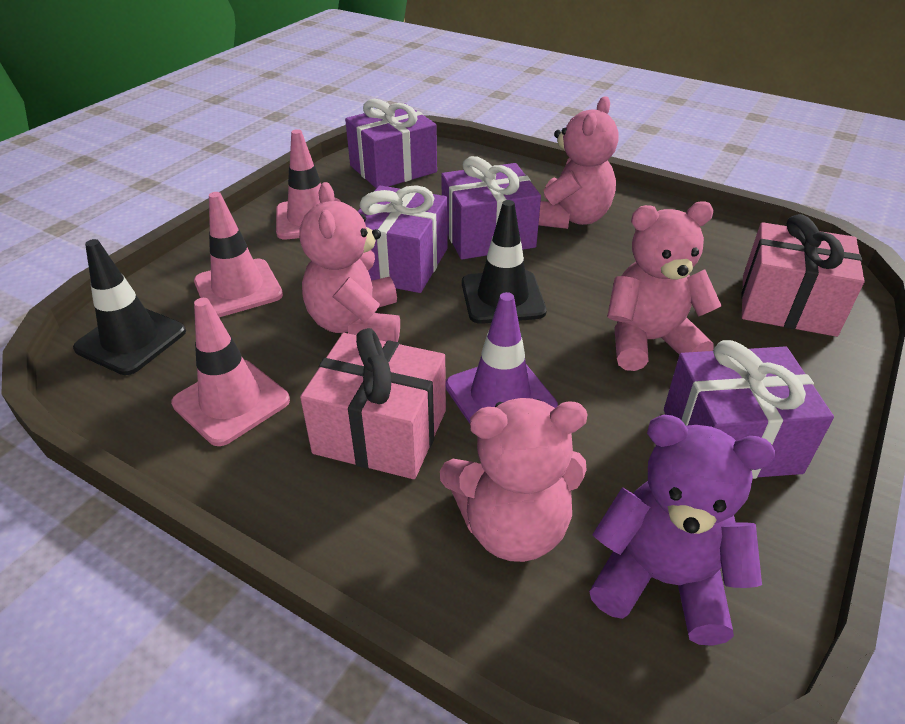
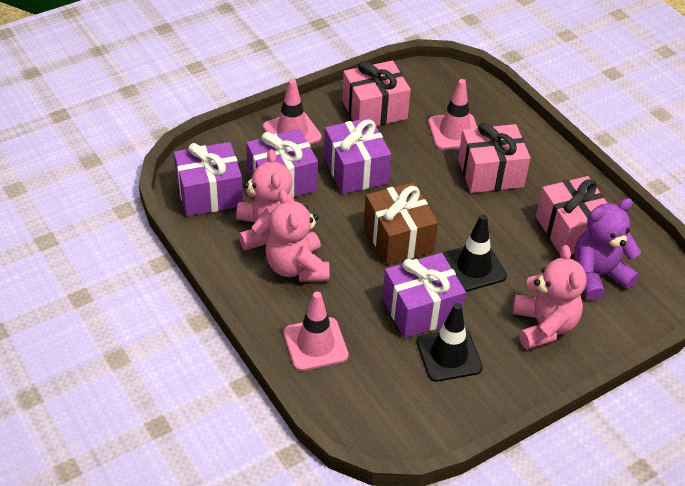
brown gift: 0 -> 1
pink gift: 2 -> 3
pink teddy bear: 4 -> 3
purple traffic cone: 1 -> 0

